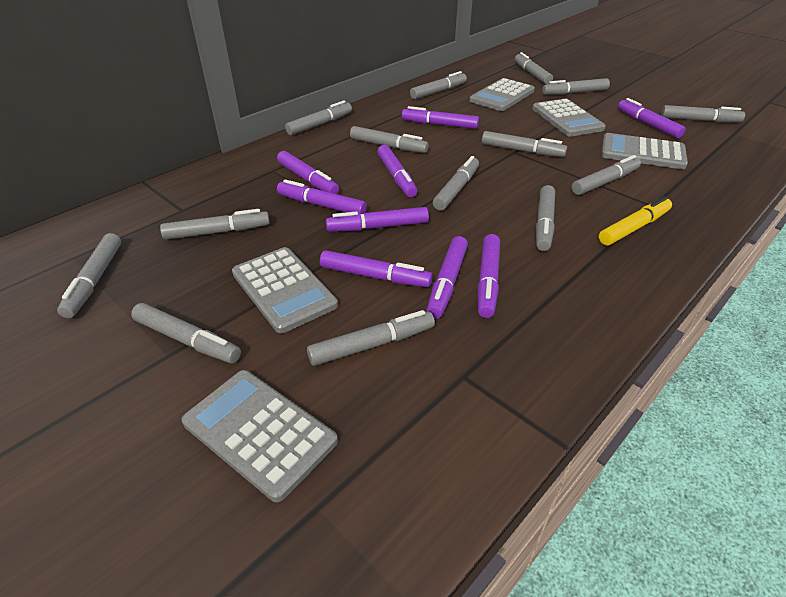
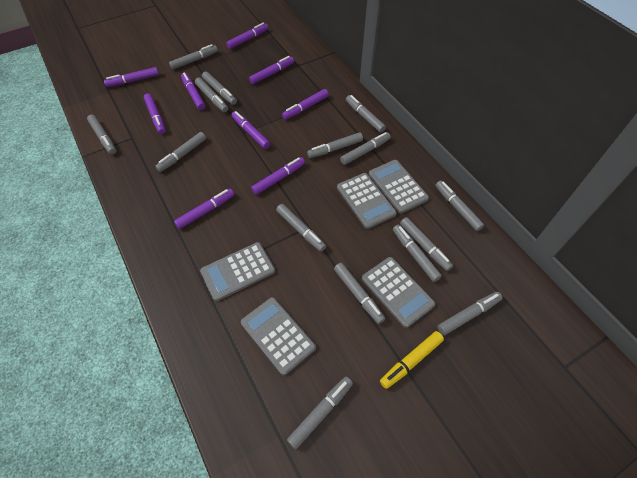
grey marker: 14 -> 15

